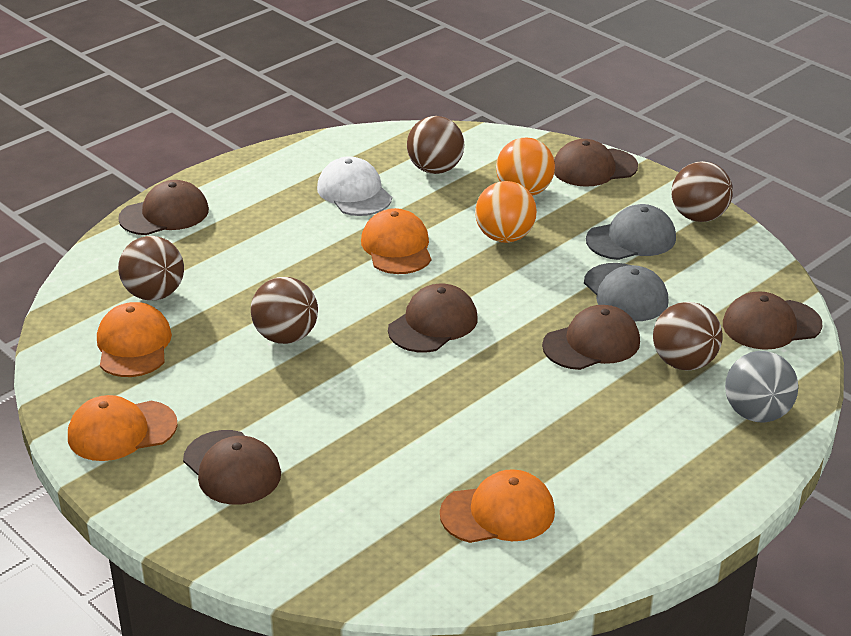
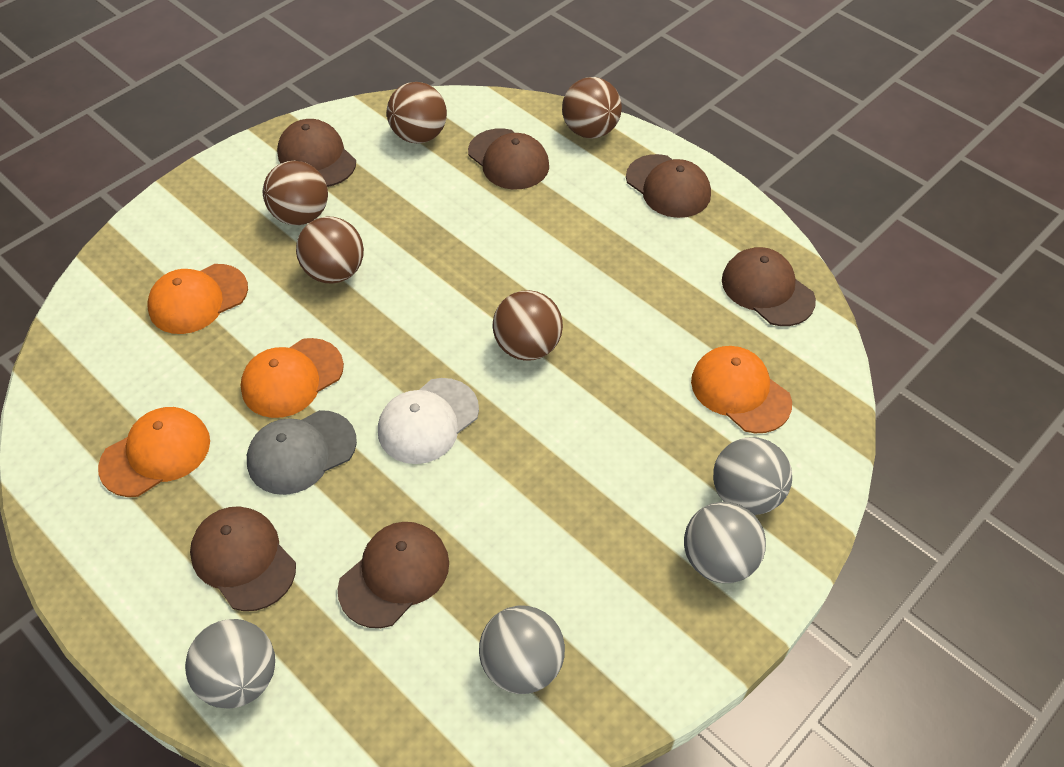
grey ball: 1 -> 4
grey cap: 2 -> 1
orange ball: 2 -> 0

